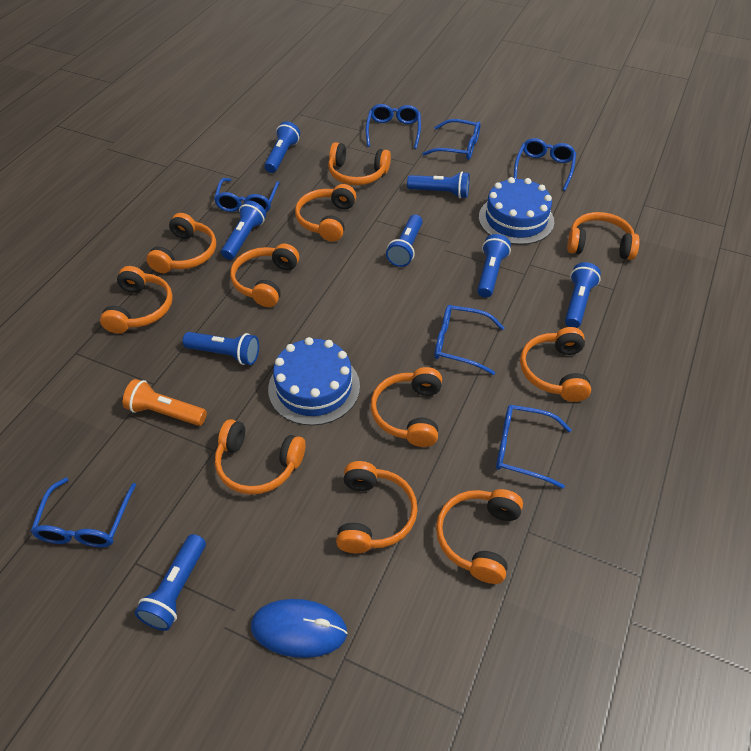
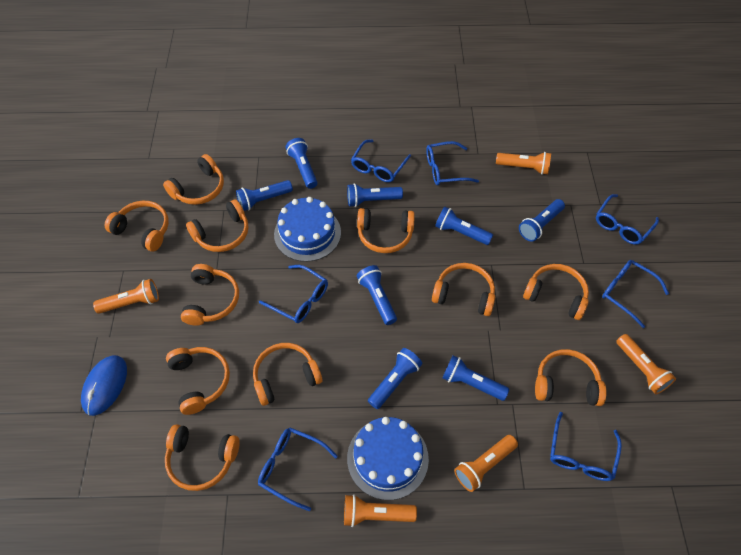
orange flashlight: 1 -> 5

